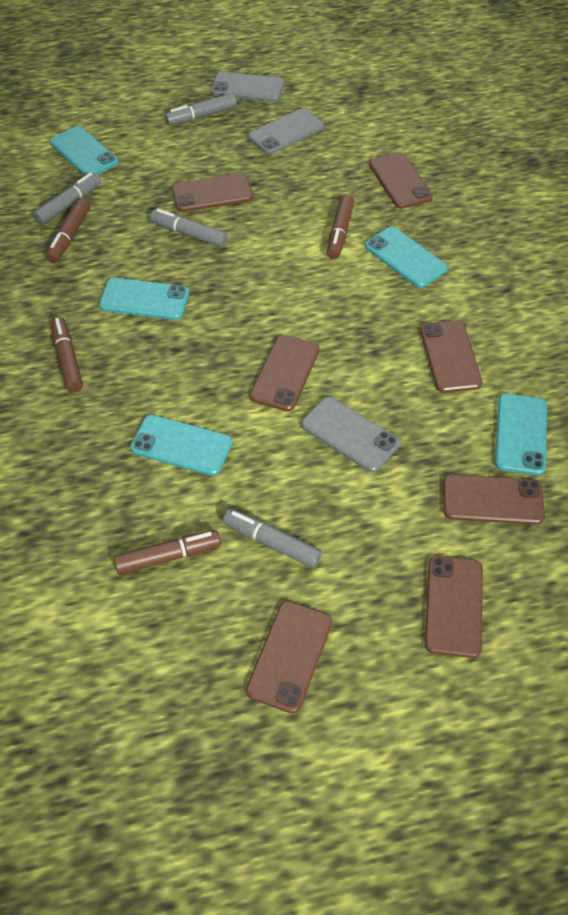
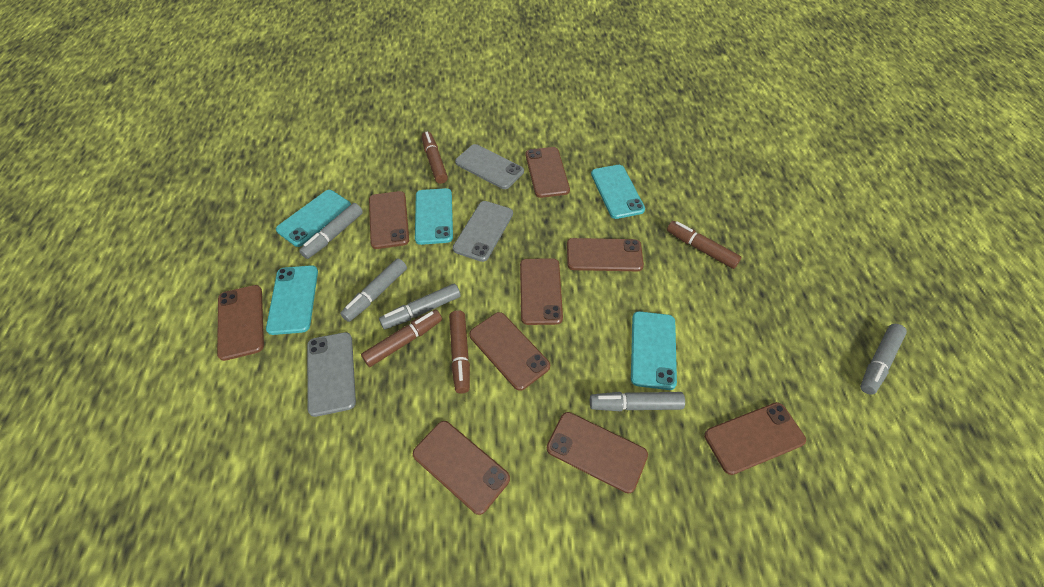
brown phone: 7 -> 9
grey marker: 4 -> 5

